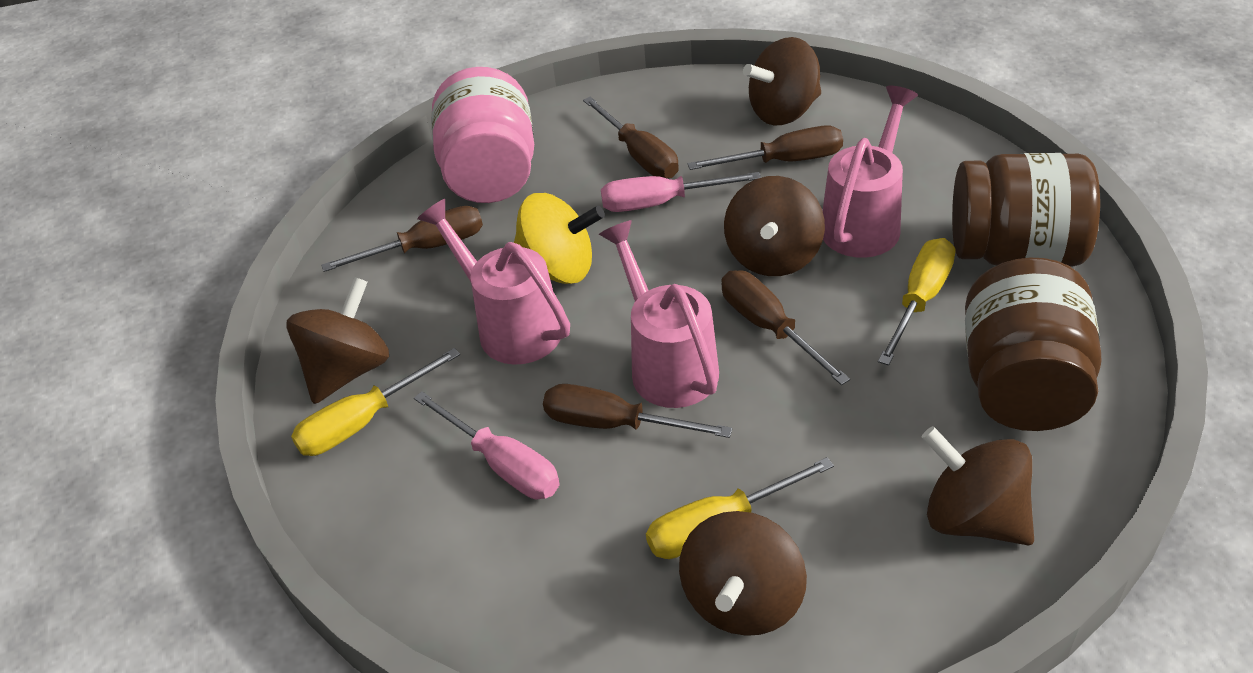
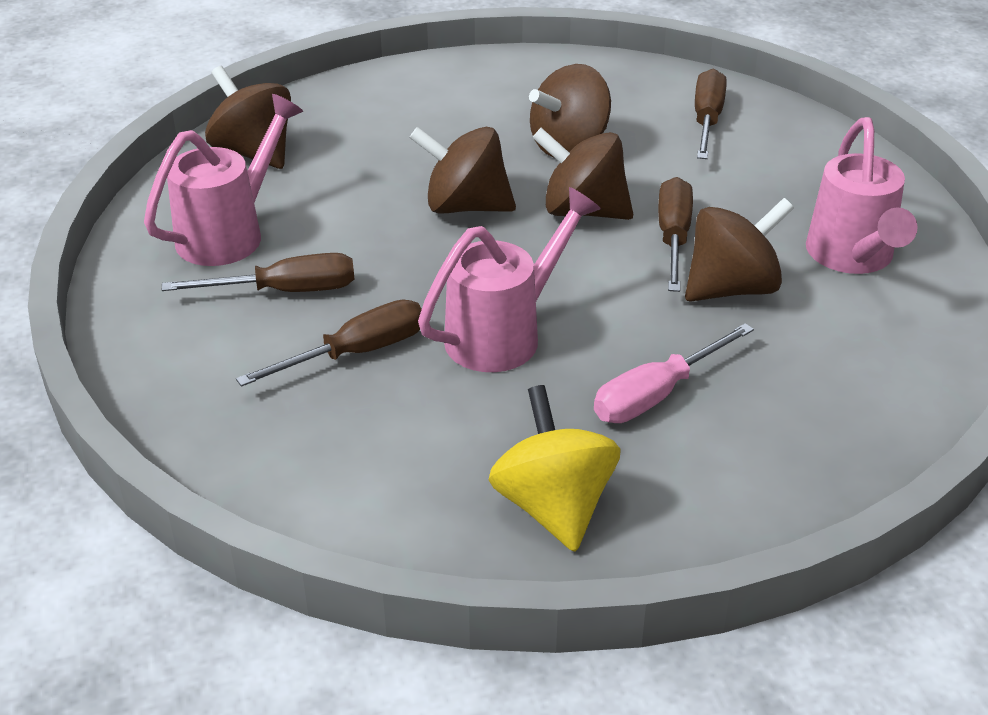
brown jar: 2 -> 0
brown screwdriver: 5 -> 4
pink jar: 1 -> 0
pink screwdriver: 2 -> 1
yellow screwdriver: 3 -> 0

